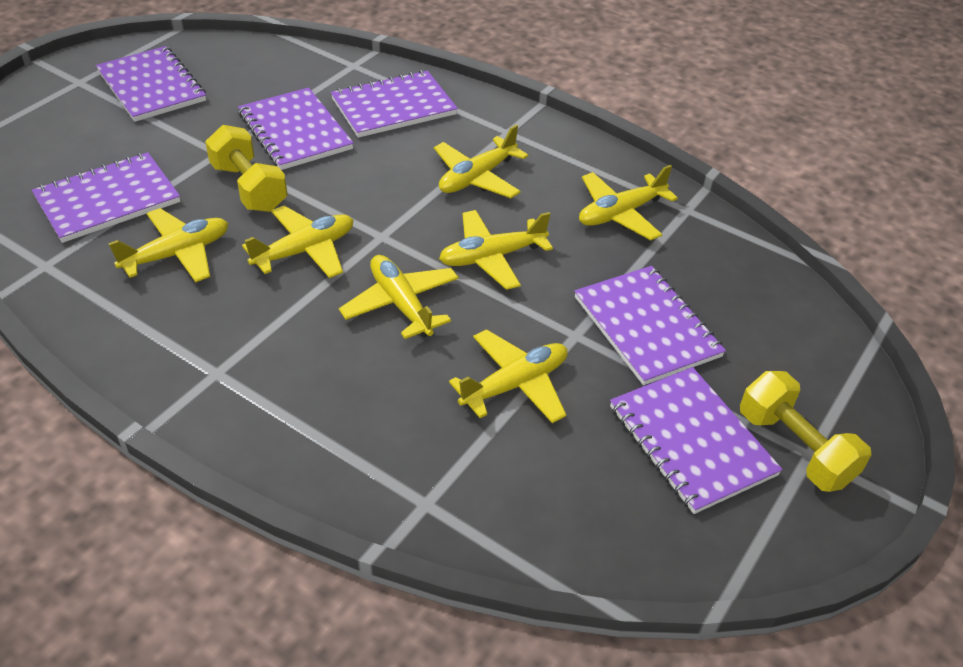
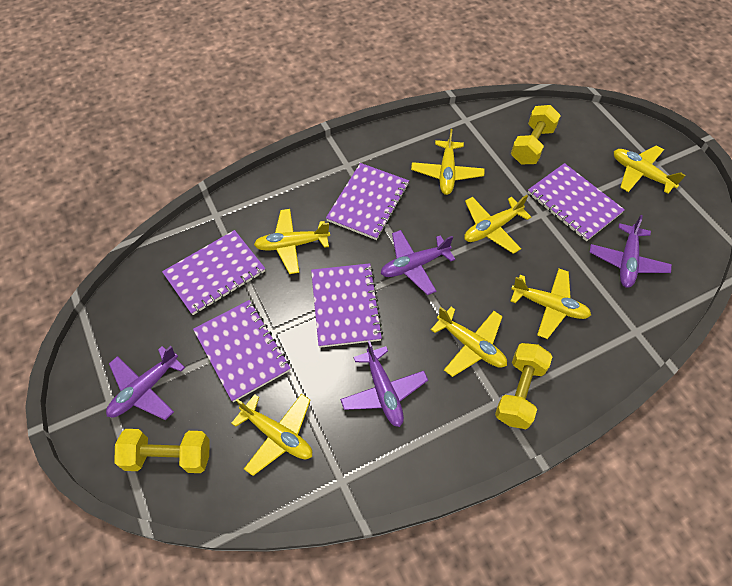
purple notebook: 6 -> 5
purple plane: 0 -> 4
yellow dumbbell: 2 -> 3

